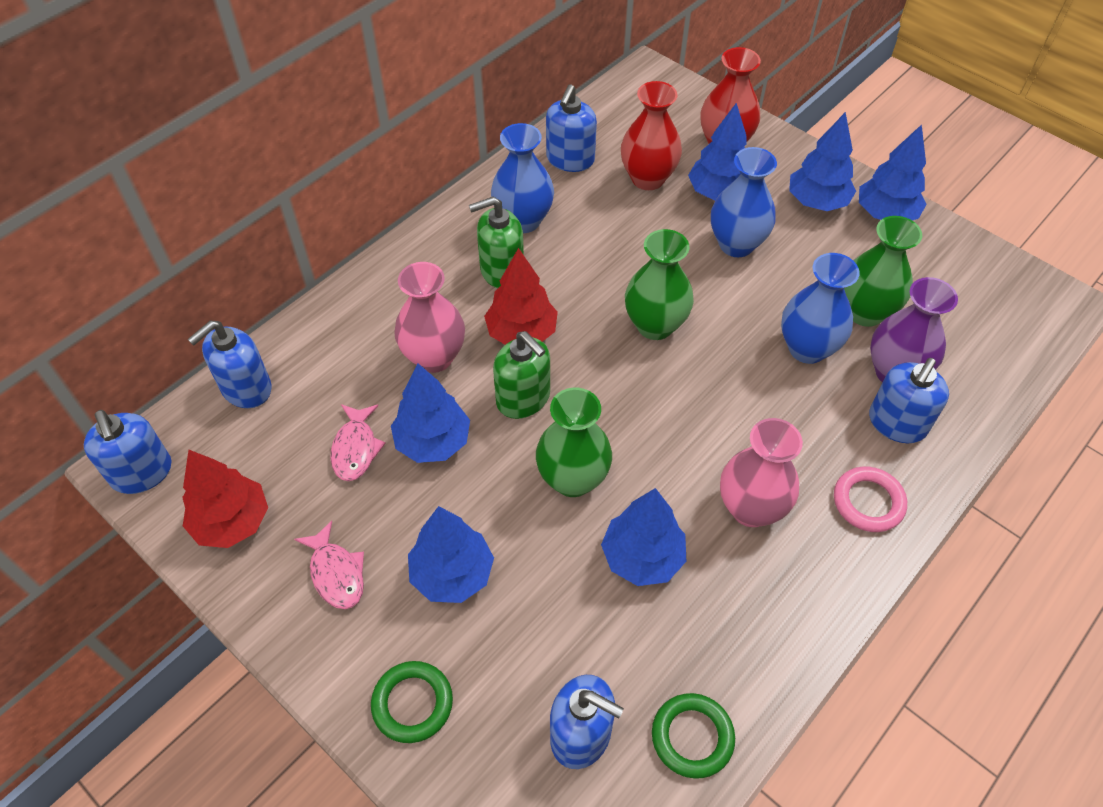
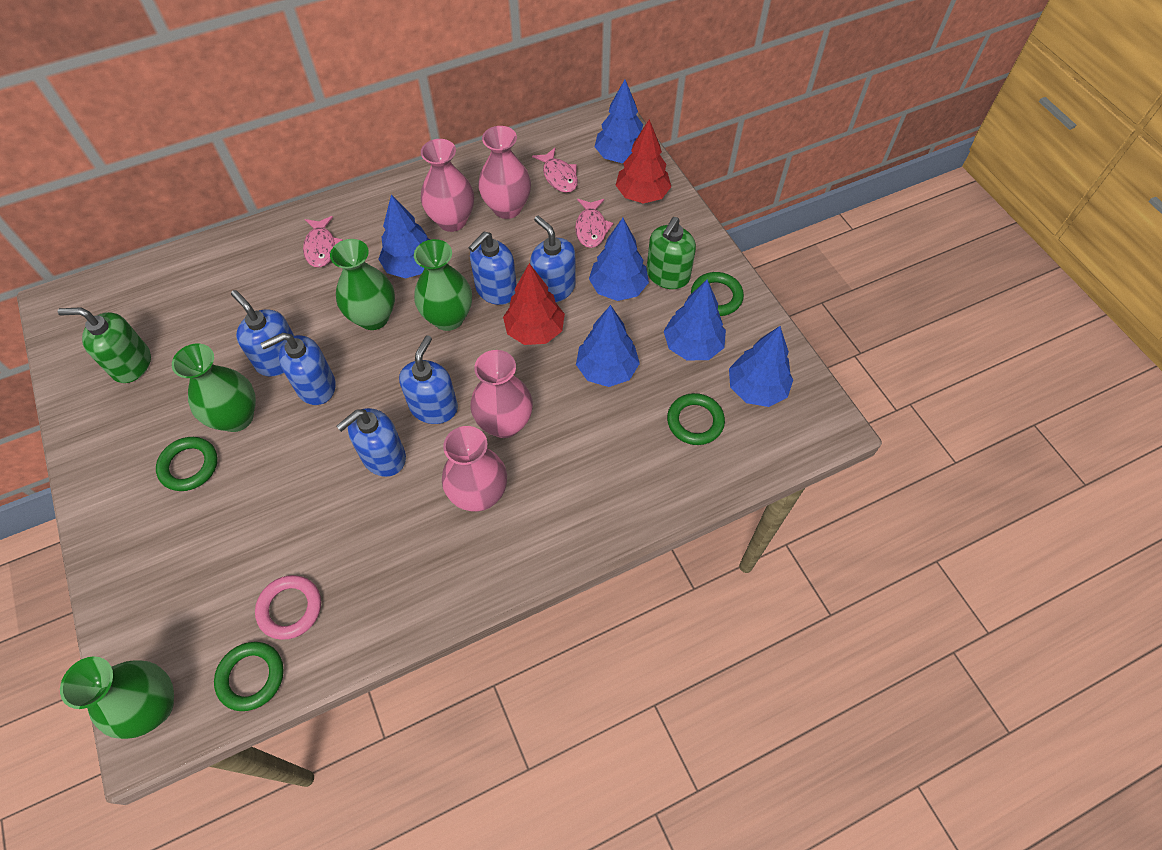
blue soap dispenser: 5 -> 6
blue vase: 3 -> 0
green ring: 2 -> 4
green vase: 3 -> 4
pink fish: 2 -> 3
pink vase: 2 -> 4
purple vase: 1 -> 0
red vase: 2 -> 0

